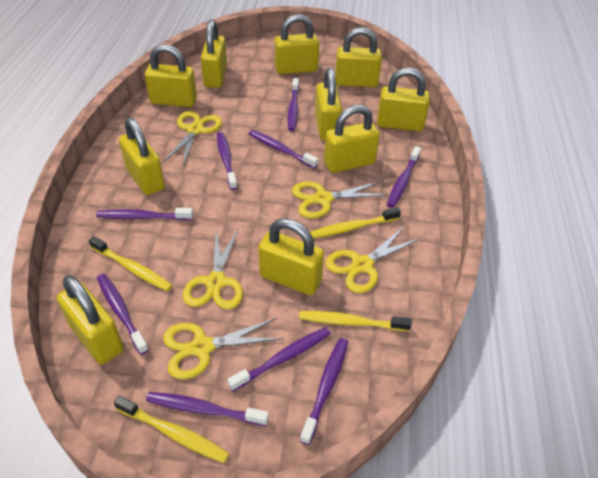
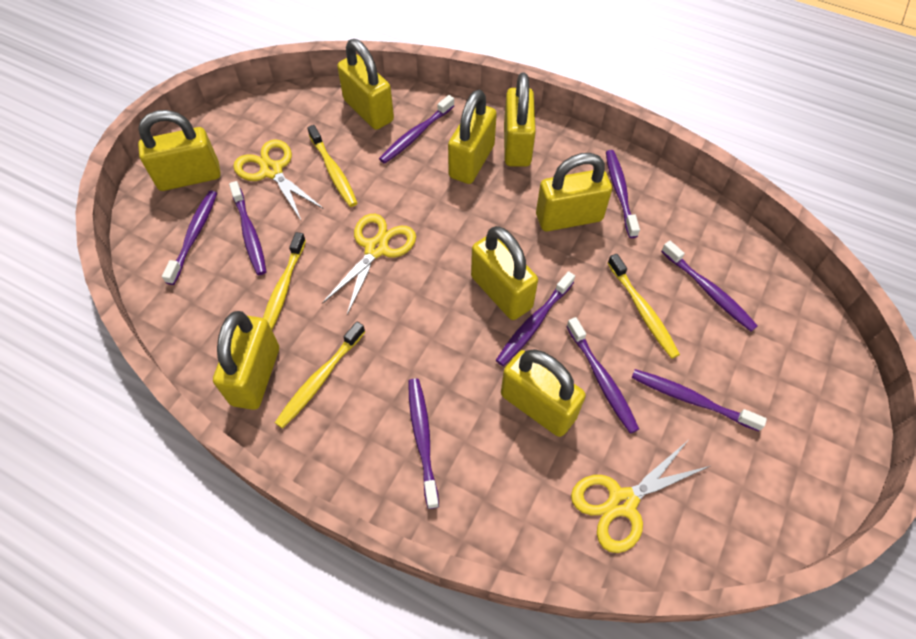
yellow padlock: 10 -> 8
yellow scissors: 5 -> 3

